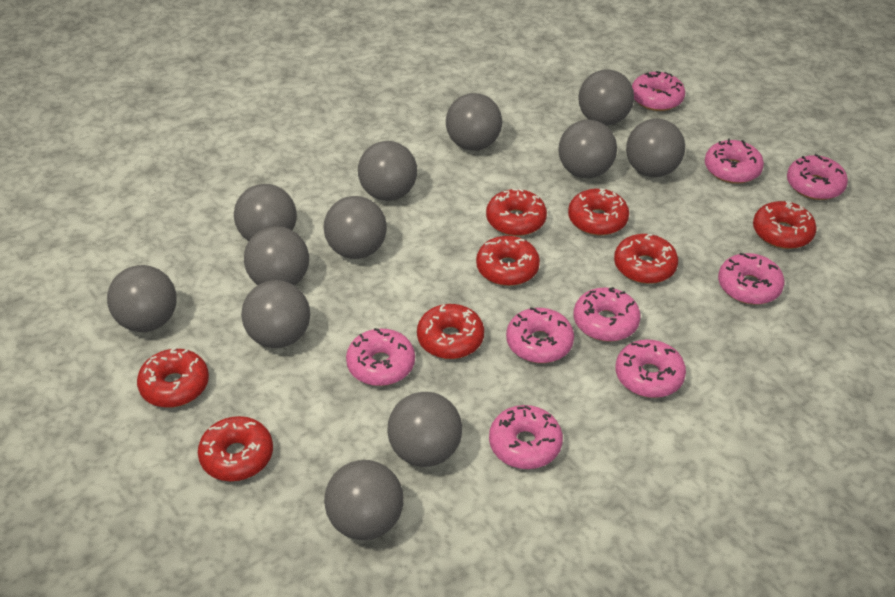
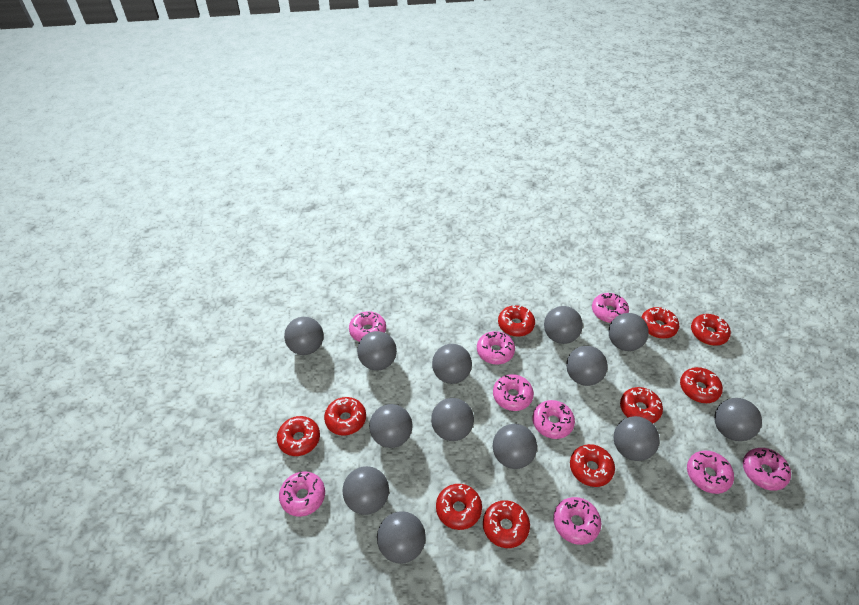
grey ball: 12 -> 13
red donut: 8 -> 10

